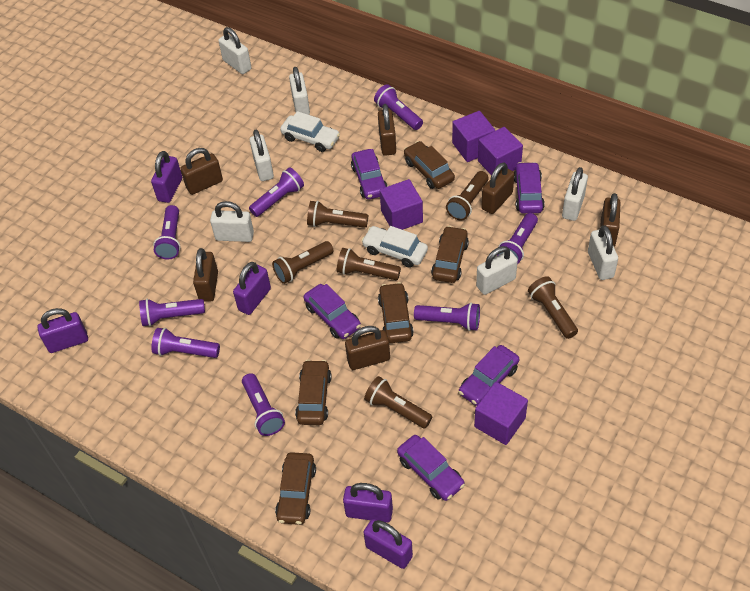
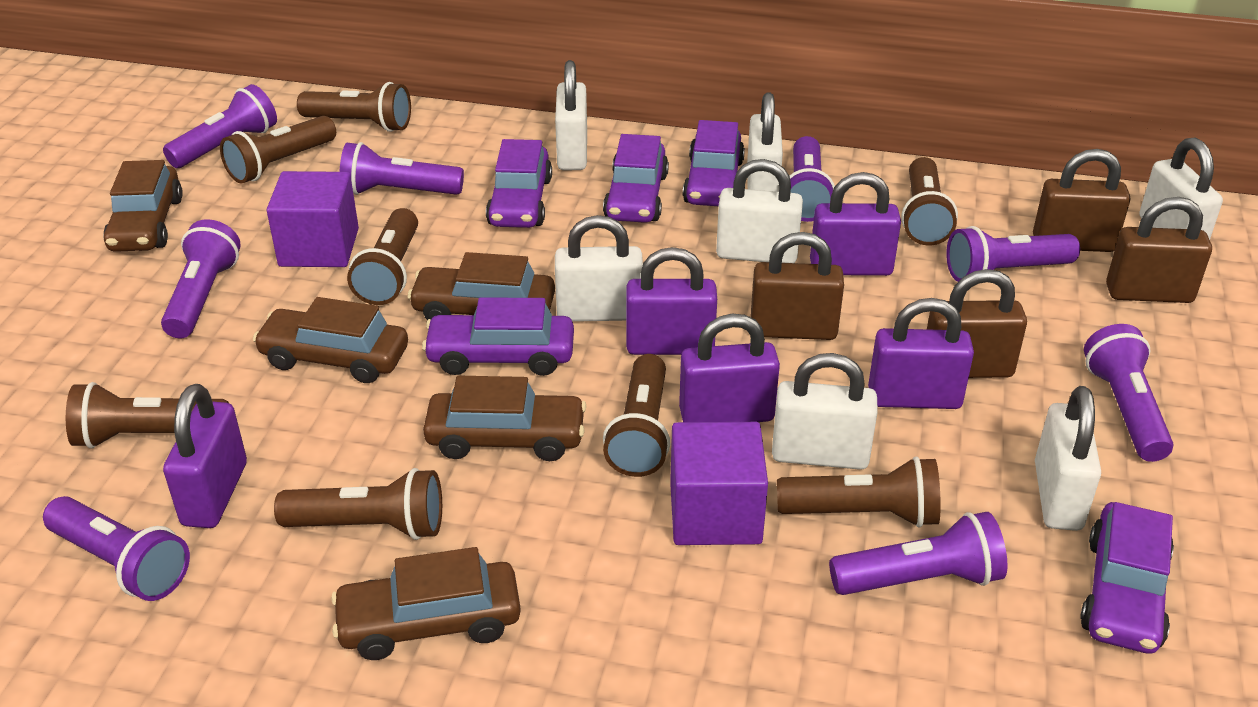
brown flashlight: 6 -> 8
brown padlock: 6 -> 4
purple cube: 4 -> 2
white car: 2 -> 0

